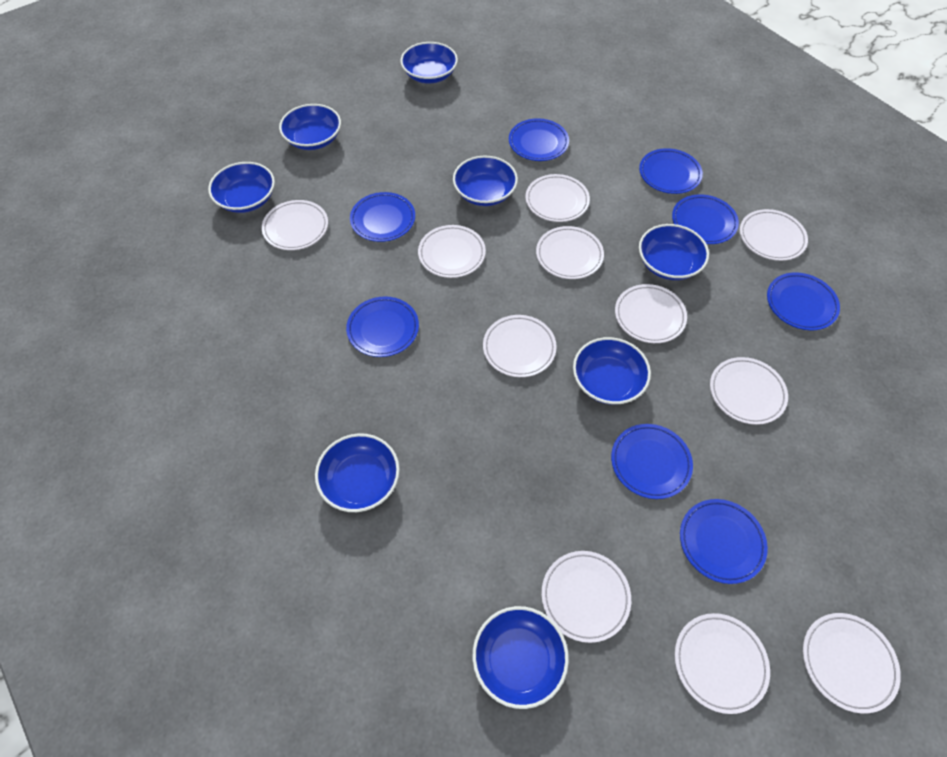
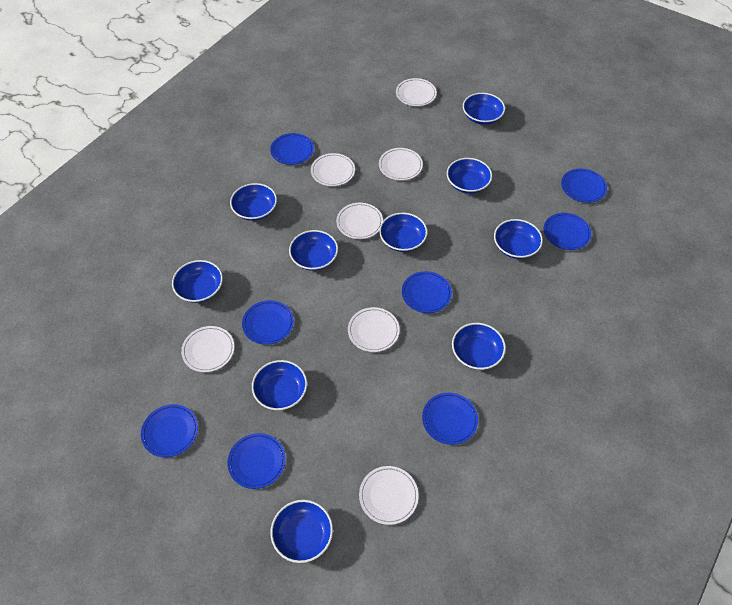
blue bowl: 8 -> 10
white plate: 11 -> 7

